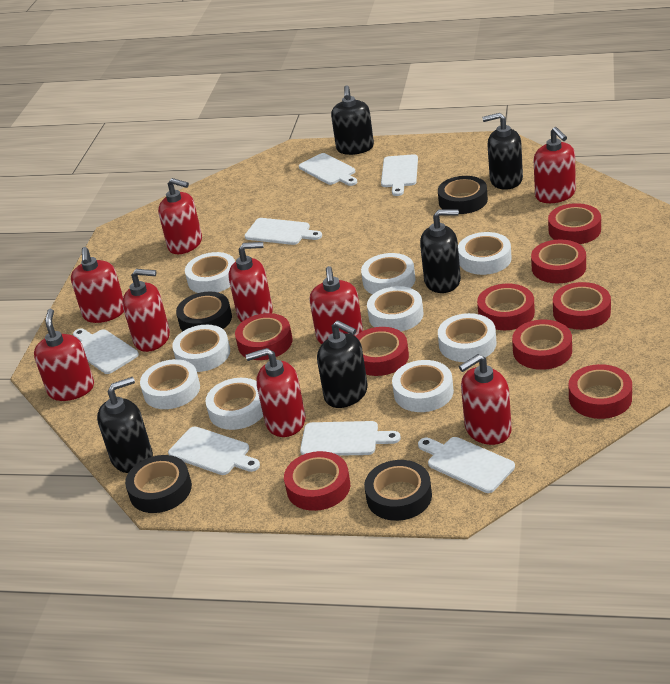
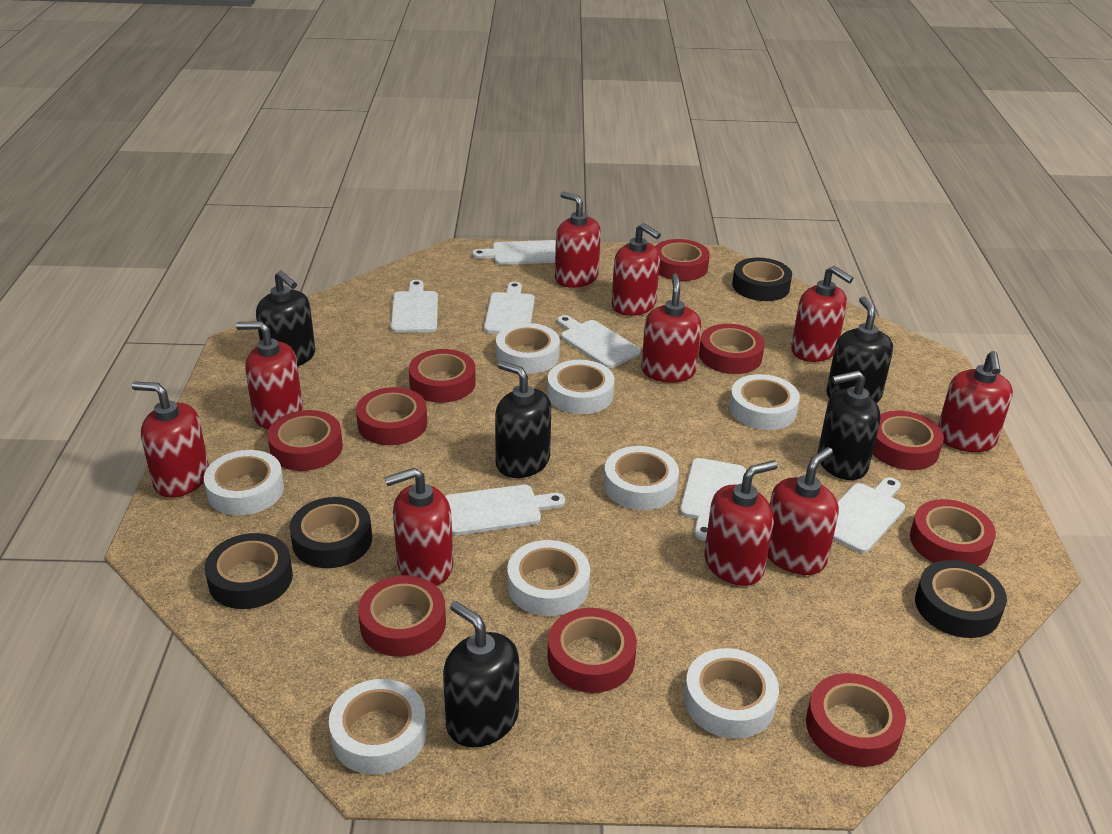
red soap dispenser: 9 -> 10
red tape: 9 -> 10
white tape: 9 -> 8

